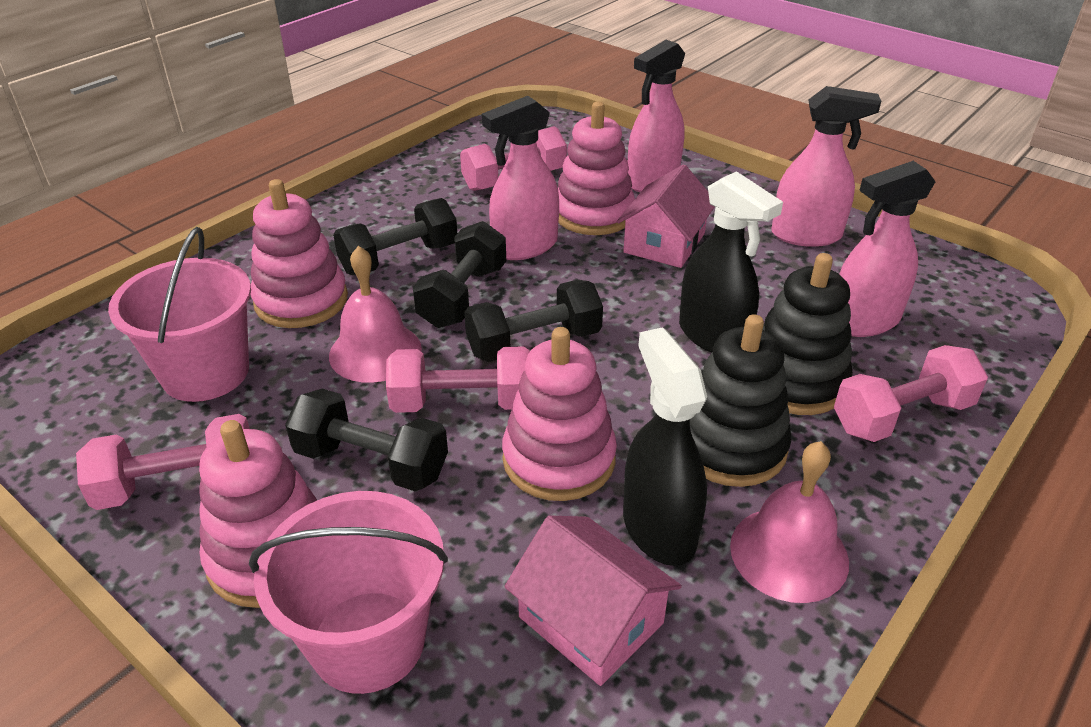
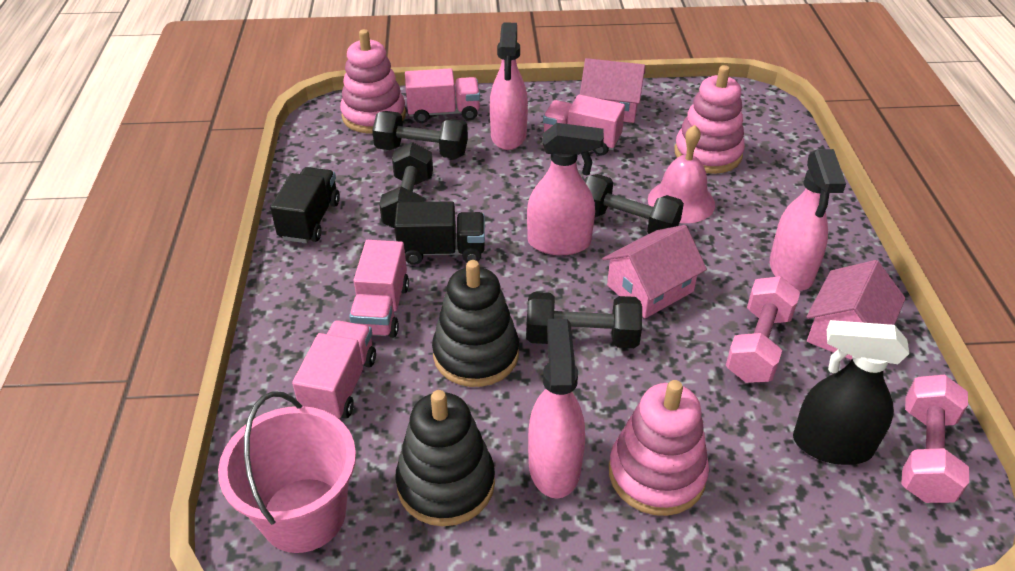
black spray bottle: 2 -> 1
black truck: 0 -> 2
pink bell: 2 -> 1
pink bucket: 2 -> 1
pink dumbbell: 4 -> 2
pink house: 2 -> 3
pink stacking toy: 4 -> 3
pink truck: 0 -> 4

